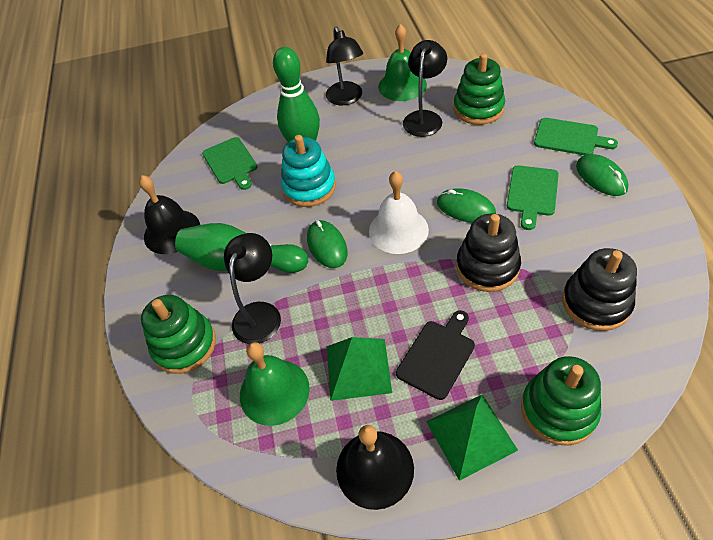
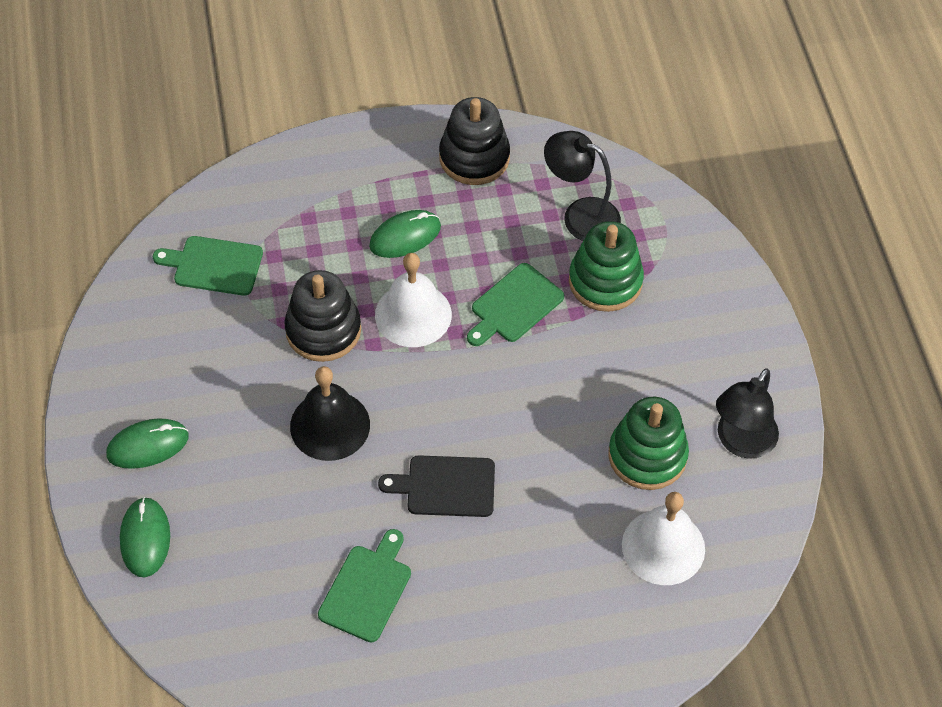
black bell: 2 -> 1
black lamp: 3 -> 2
green bell: 2 -> 0
green bowling pin: 2 -> 0
green pyramid: 2 -> 0
green stacking toy: 3 -> 2
turquoise stacking toy: 1 -> 0
white bell: 1 -> 2

